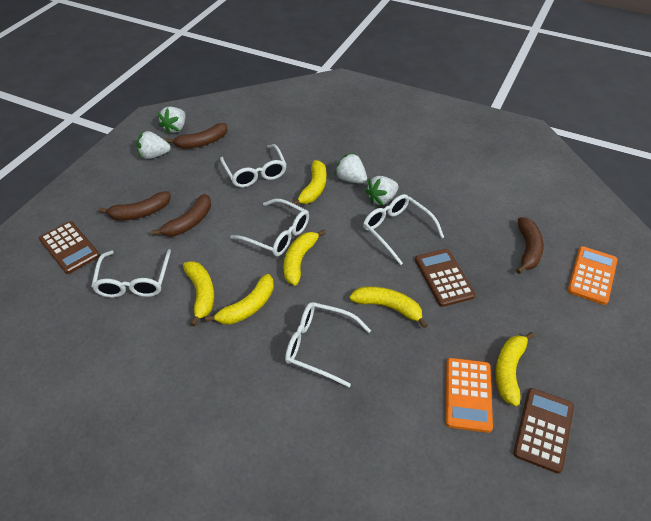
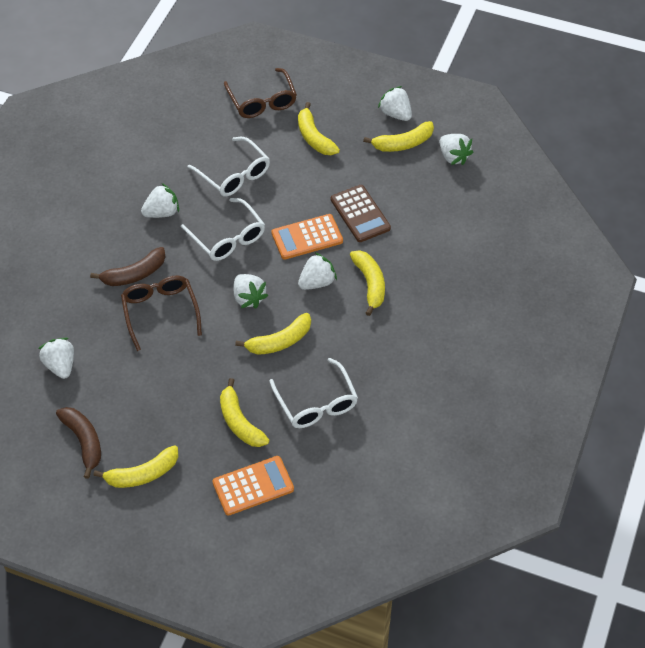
brown banana: 4 -> 2
brown calculator: 3 -> 1
brown glasses: 0 -> 2
white glasses: 5 -> 3
white strawberry: 4 -> 6

